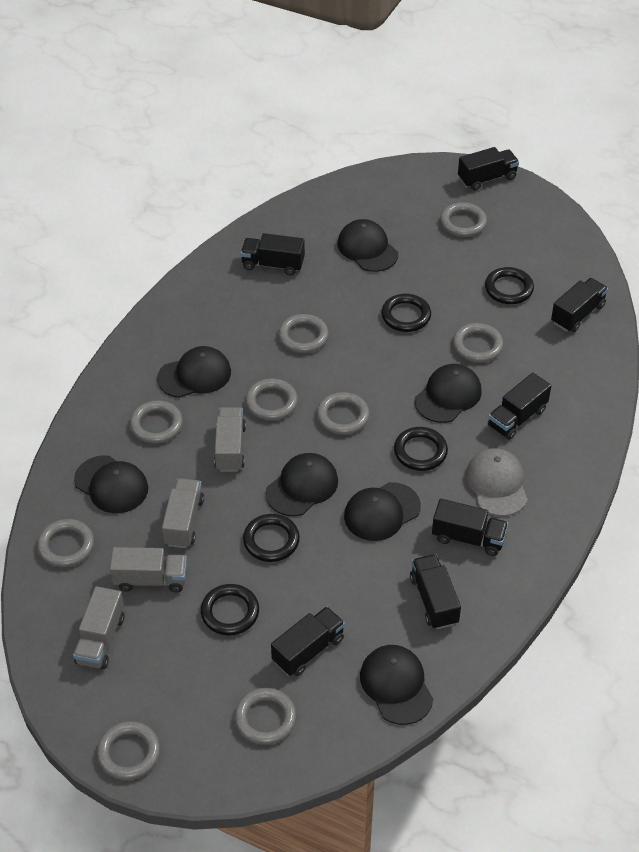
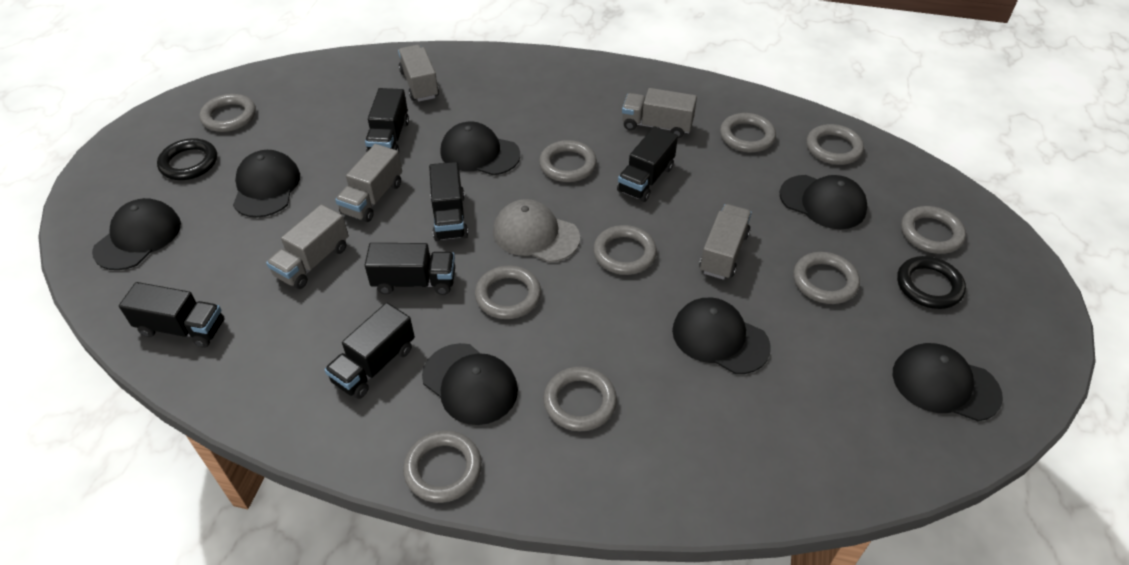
black ring: 5 -> 2
black truck: 7 -> 6
grey ring: 9 -> 10
grey truck: 4 -> 5

